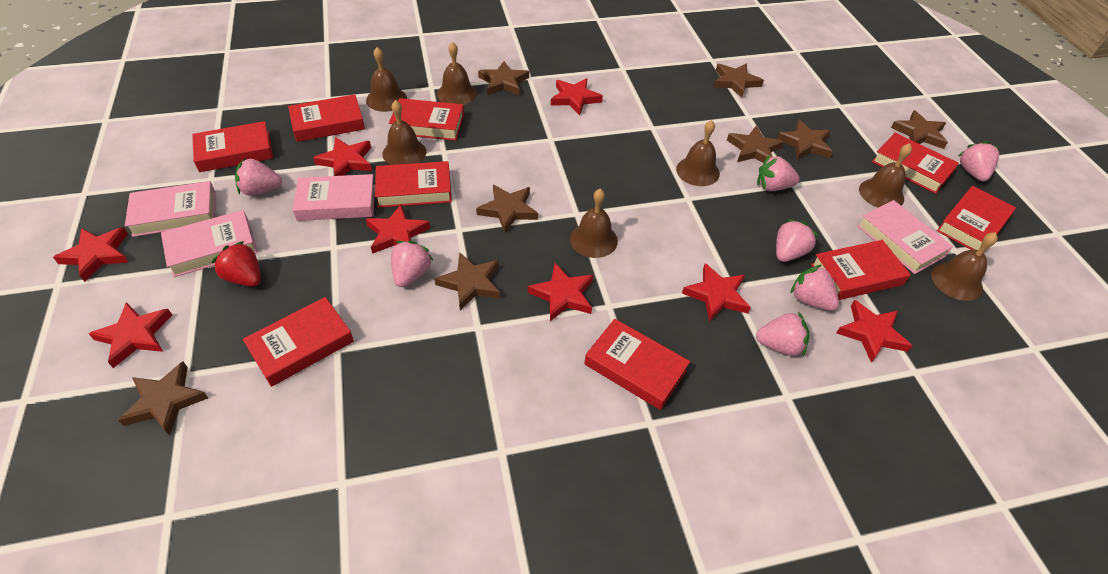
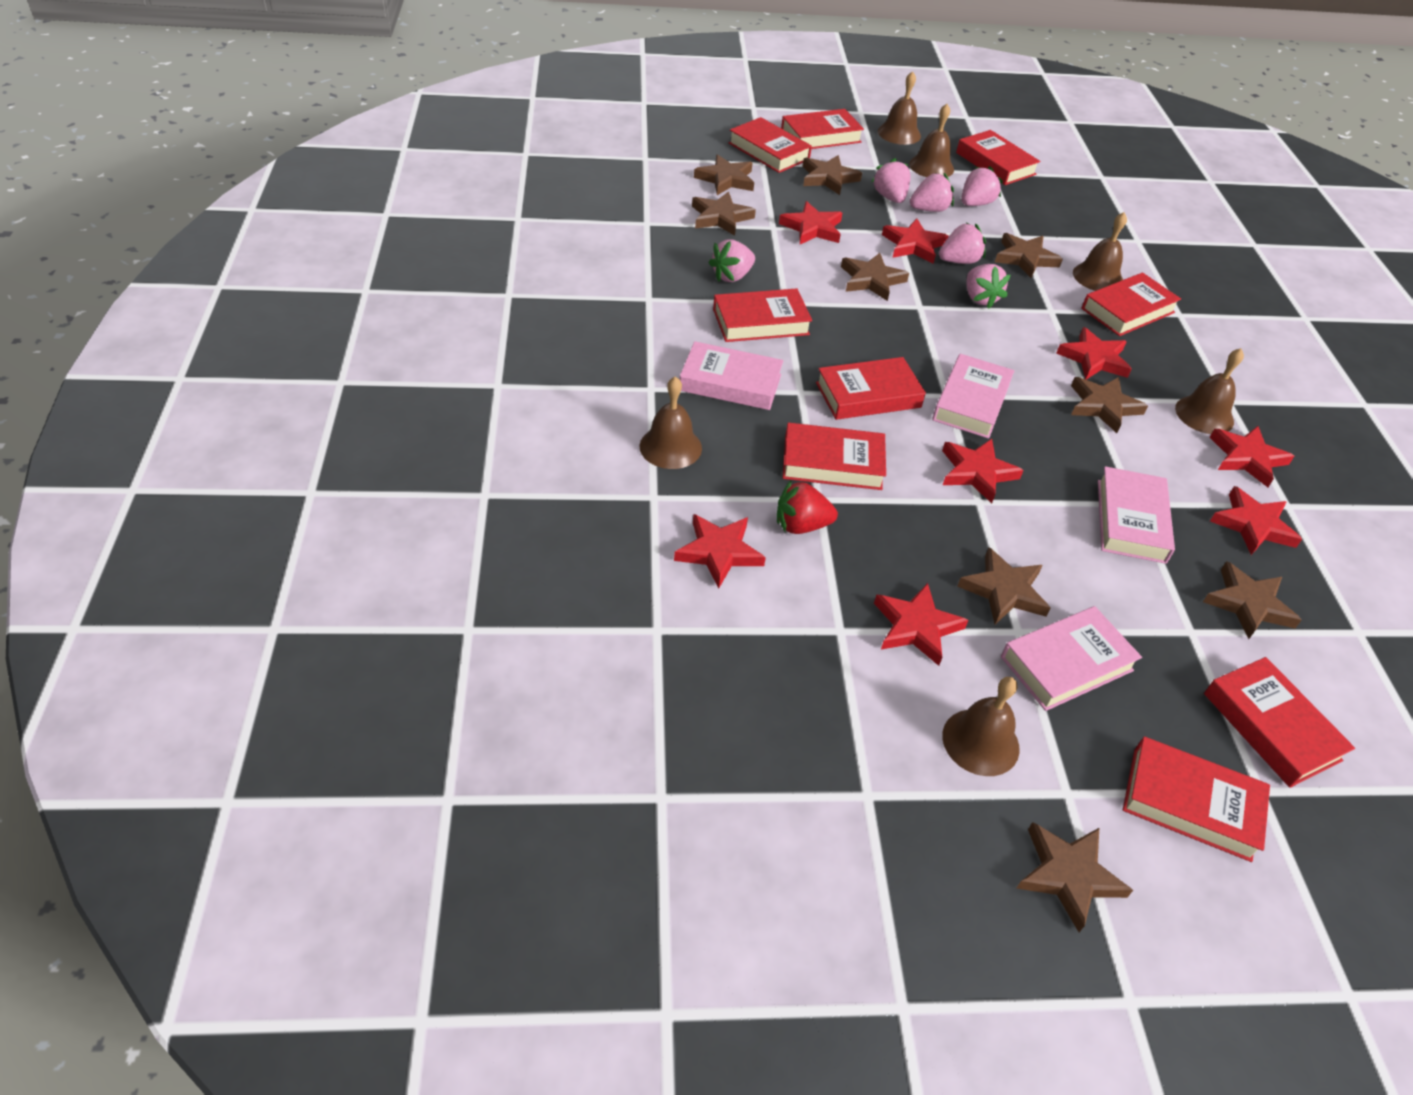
brown bell: 7 -> 6
brown star: 8 -> 9
pink strawberry: 7 -> 6

